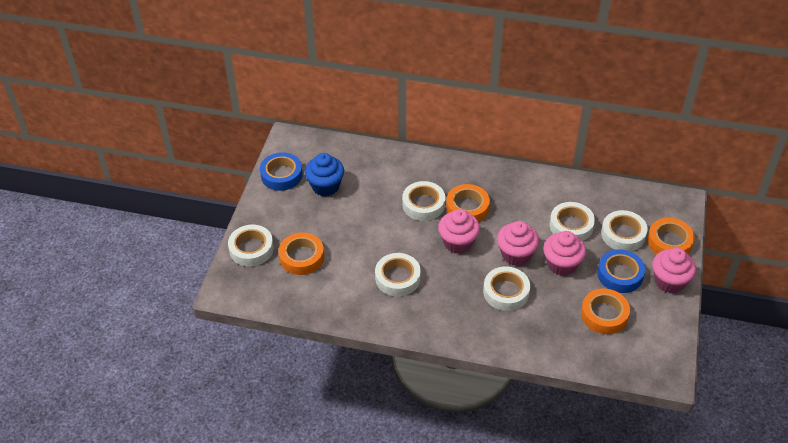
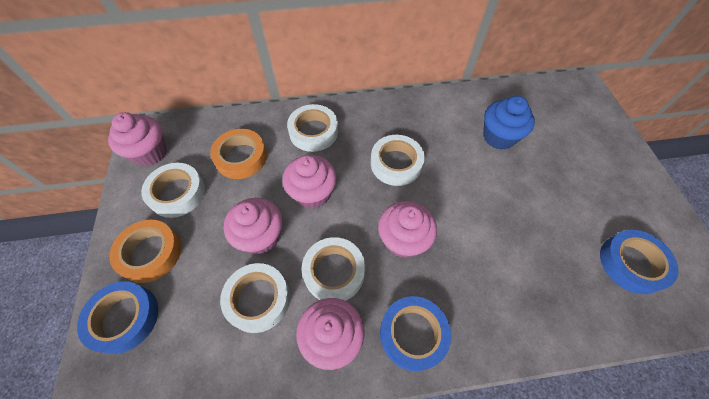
blue tape: 2 -> 3
orange tape: 4 -> 2
pink cupcake: 4 -> 5
white tape: 6 -> 5

